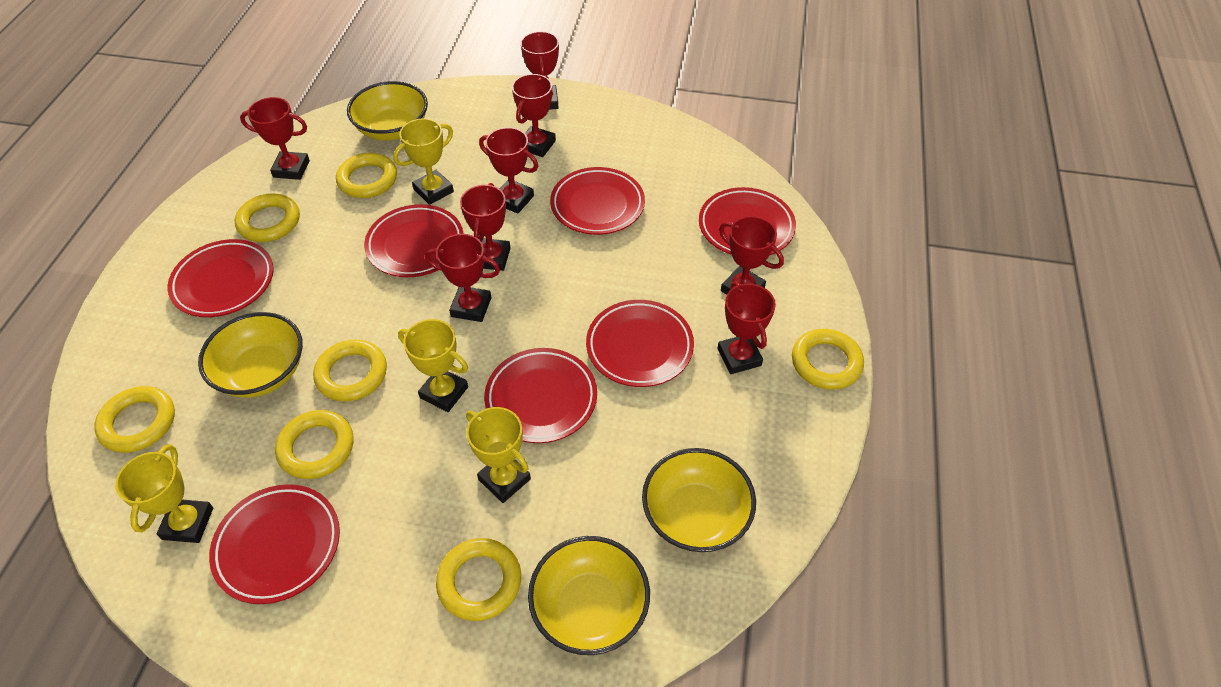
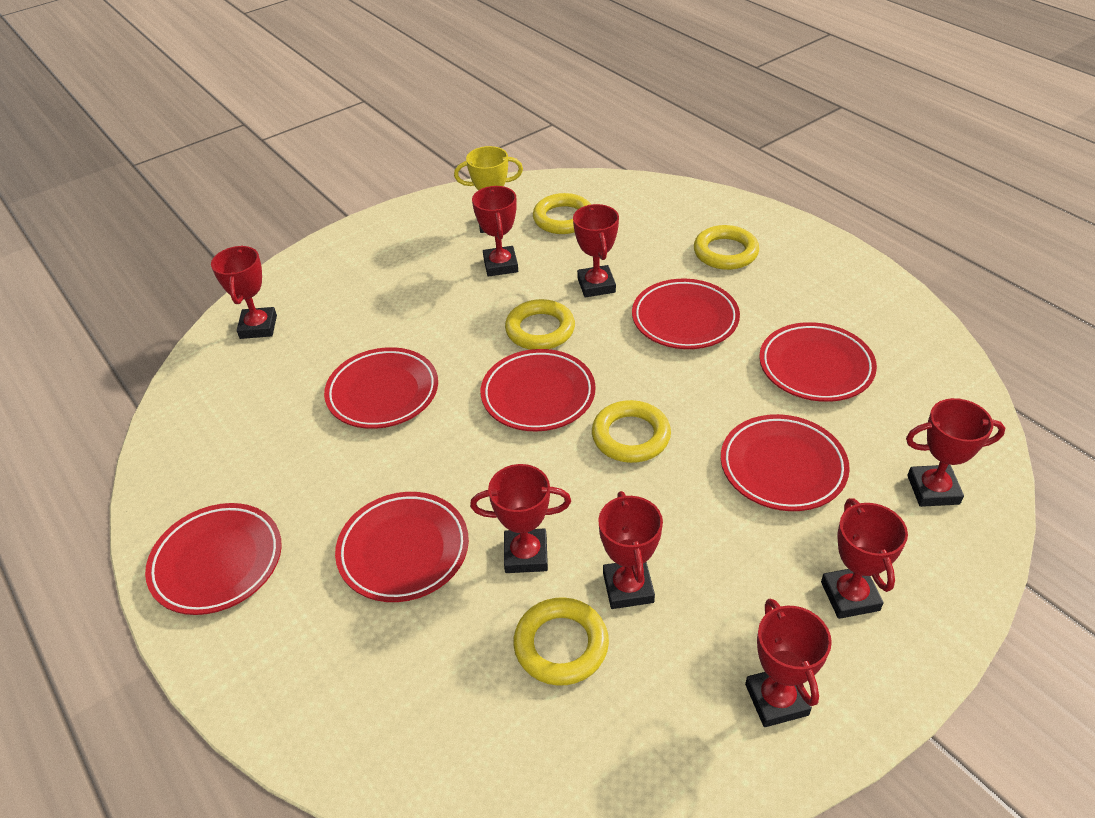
yellow bowl: 4 -> 0
yellow ring: 7 -> 5
yellow trophy: 4 -> 1

